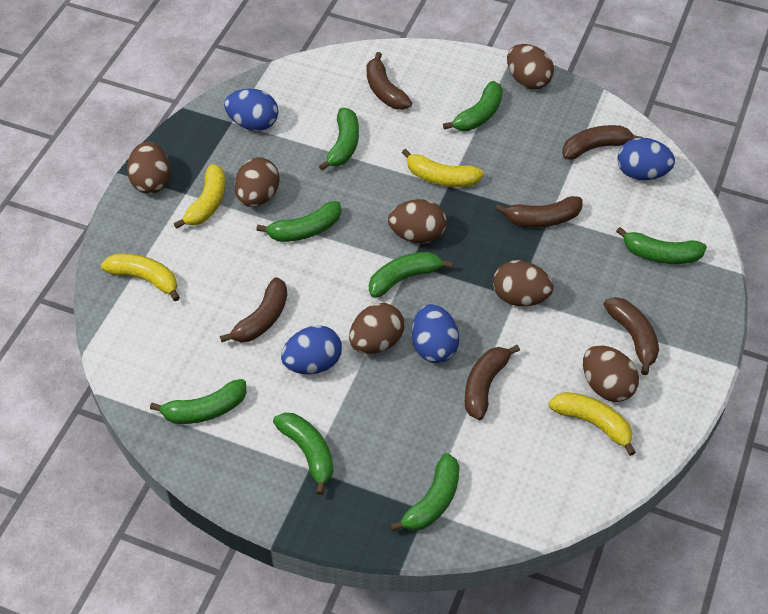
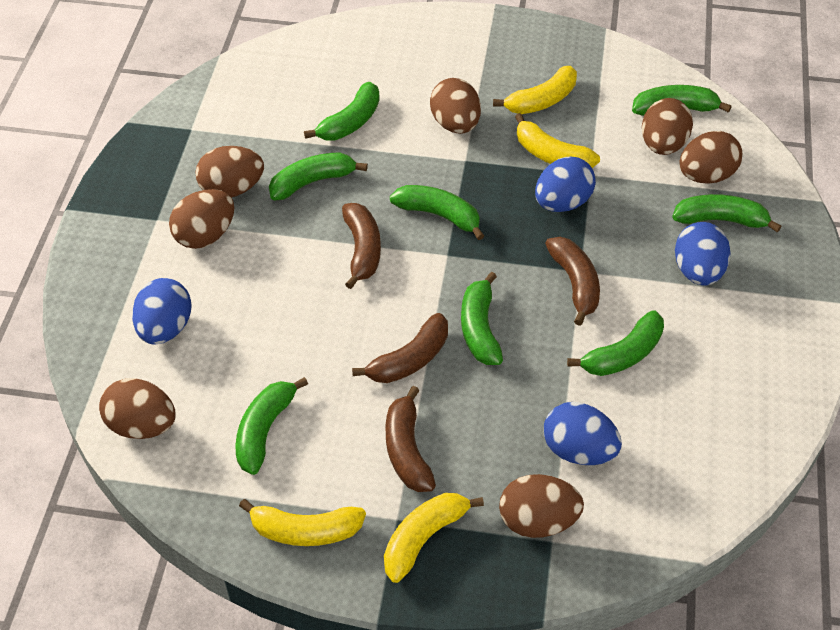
brown banana: 6 -> 4

